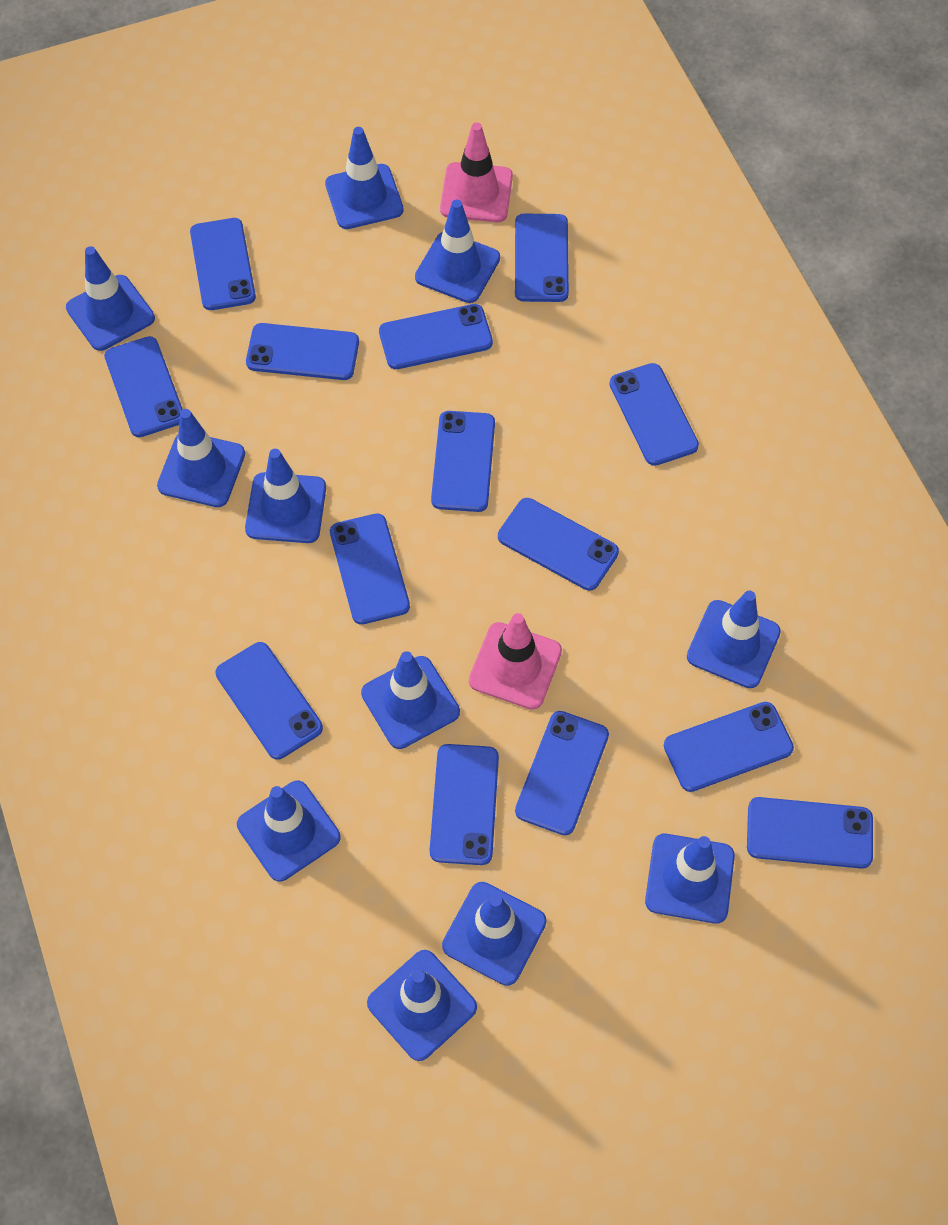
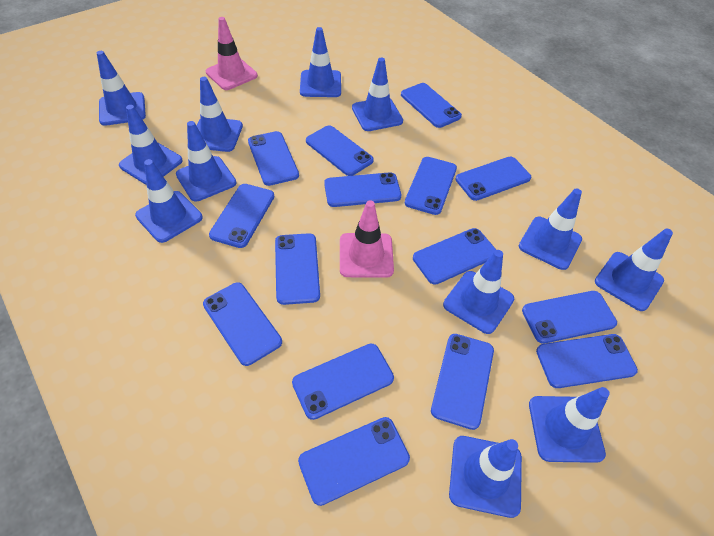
blue phone: 14 -> 15
blue traffic cone: 11 -> 12

